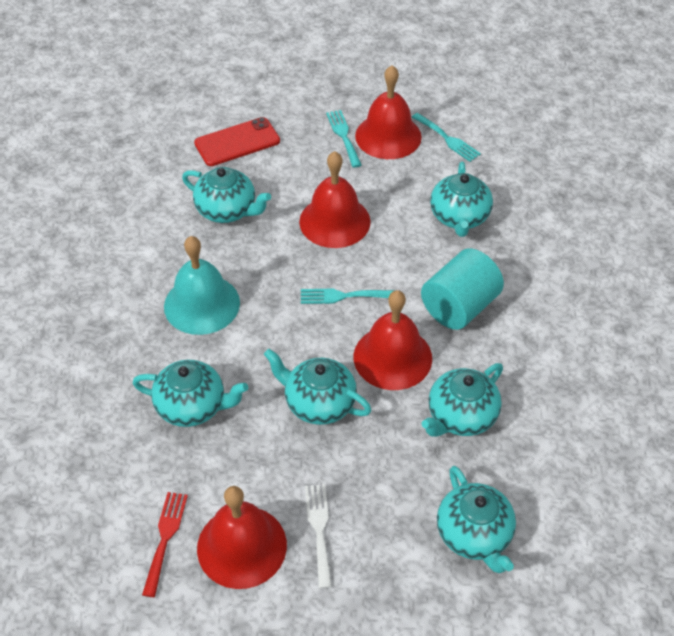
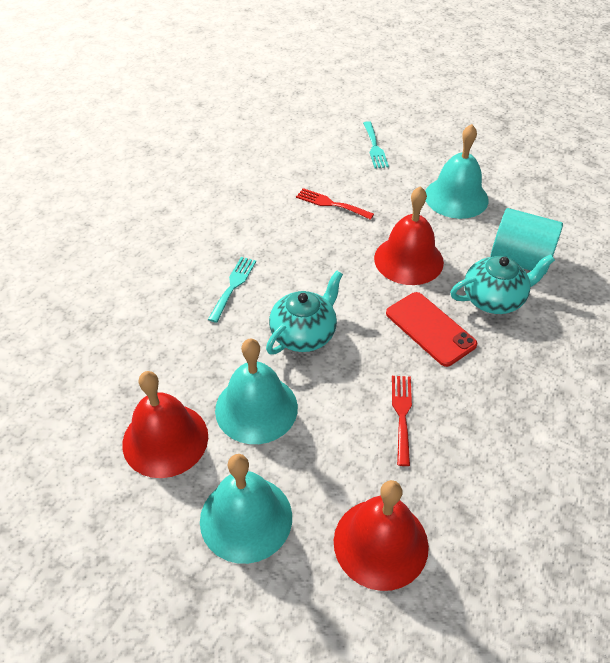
red bell: 4 -> 3
red fork: 1 -> 2
turquoise bell: 1 -> 3
turquoise fork: 3 -> 2
turquoise teapot: 6 -> 2
white fork: 1 -> 0

